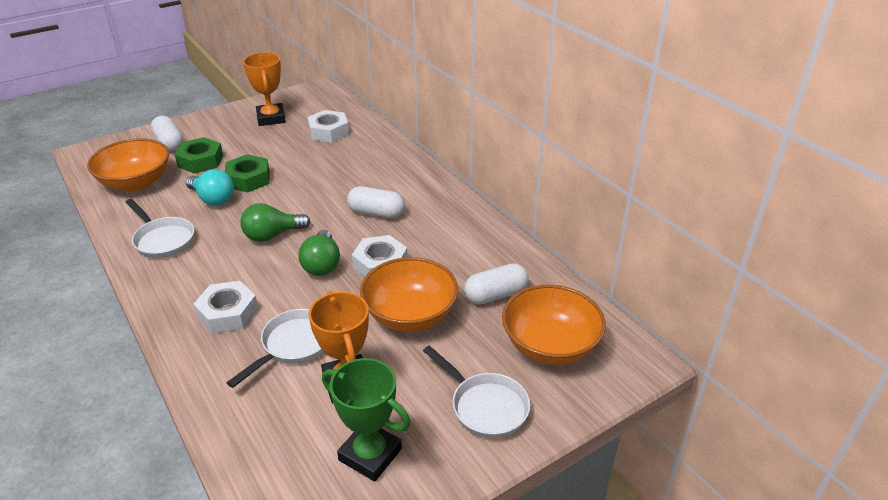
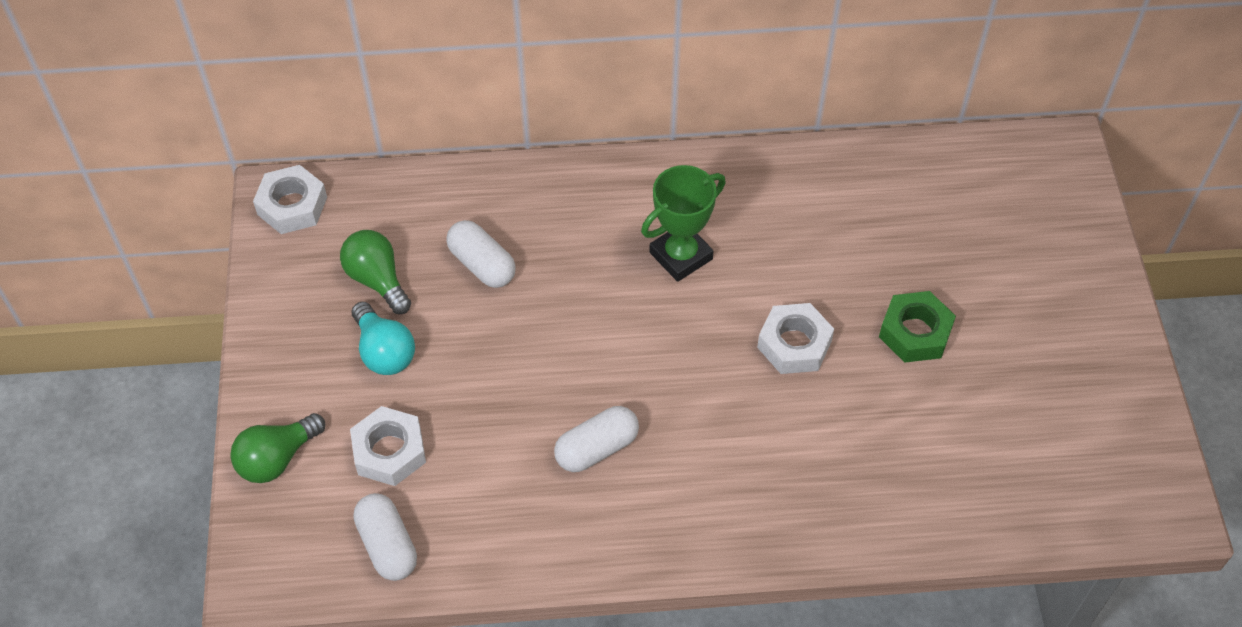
green nut: 2 -> 1
orange bowl: 3 -> 0
orange trophy: 2 -> 0
white pan: 3 -> 0

